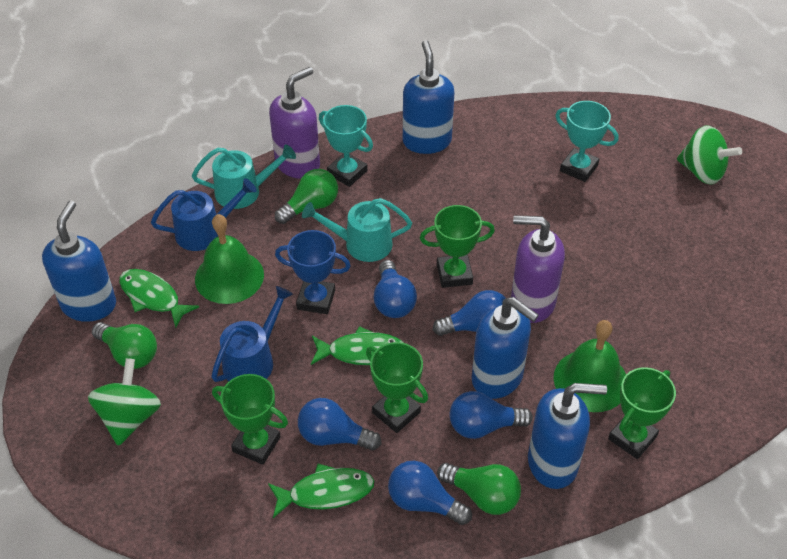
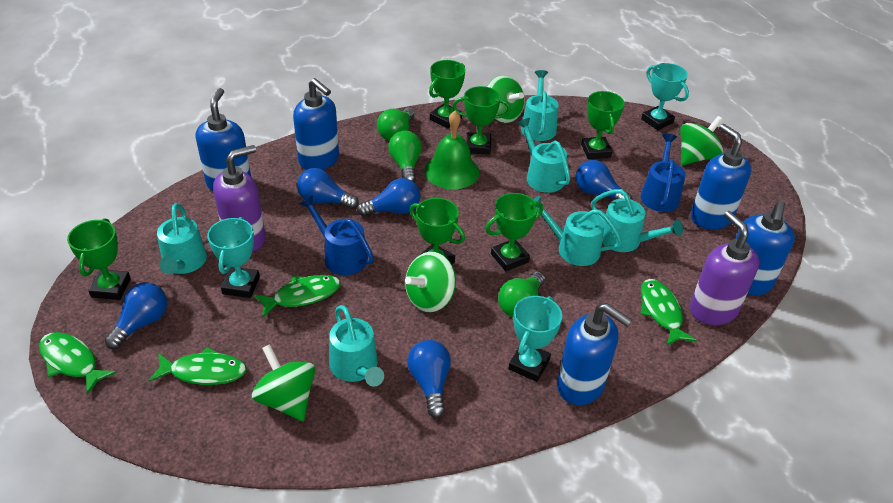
blue soap dispenser: 4 -> 5
blue trophy: 1 -> 0
green bell: 2 -> 1
green fish: 3 -> 4
green spinning top: 2 -> 4
green trophy: 4 -> 6
turquoise trophy: 2 -> 3
turquoise watering can: 2 -> 6

